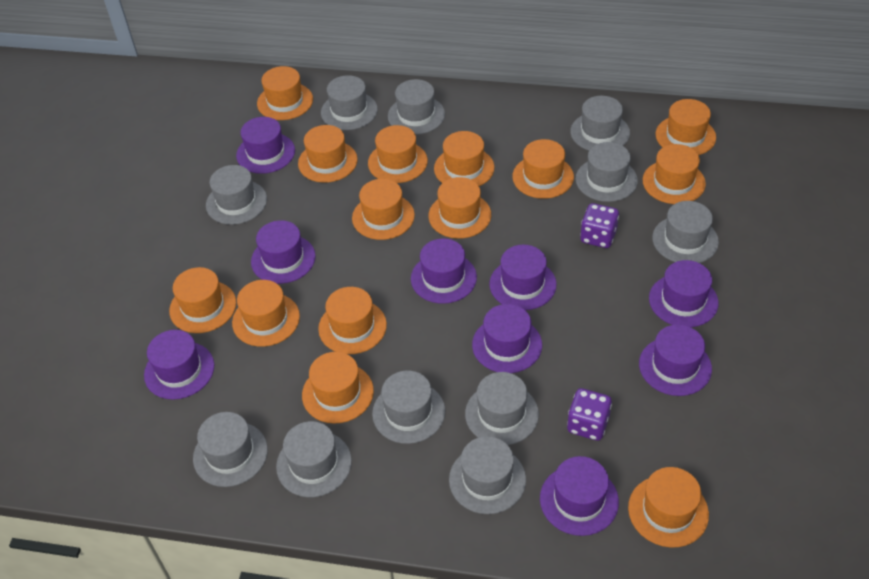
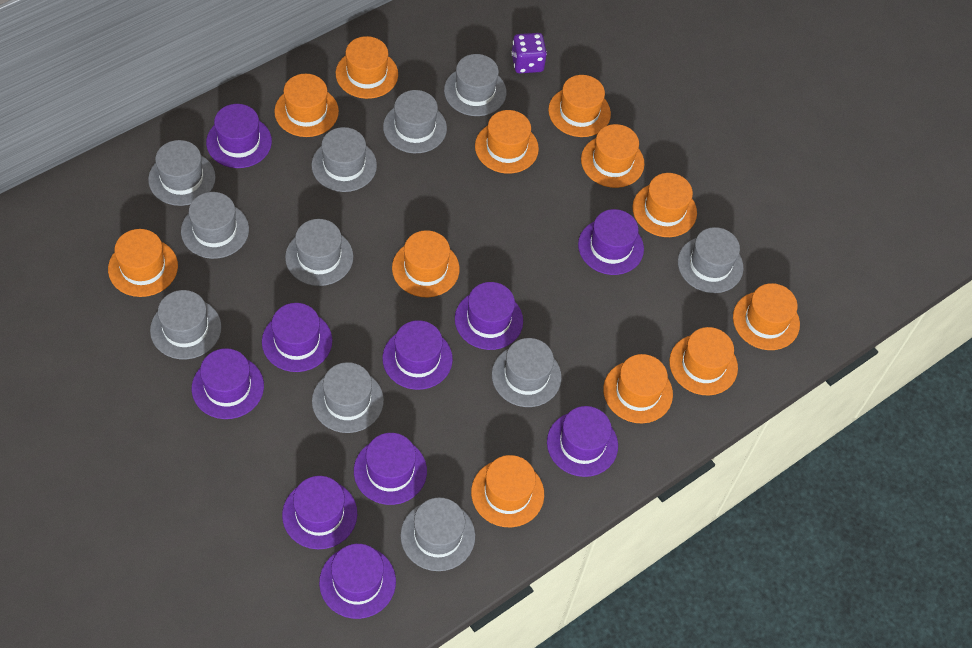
orange hat: 14 -> 12
purple dice: 2 -> 1
purple hat: 9 -> 10

